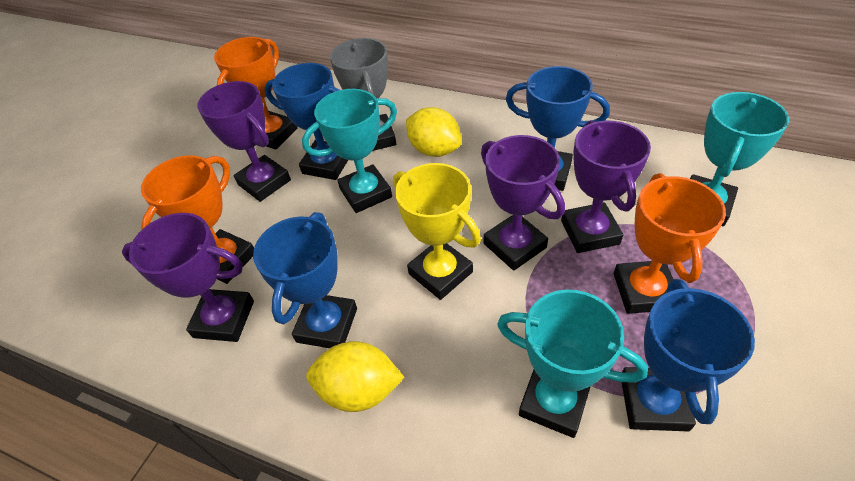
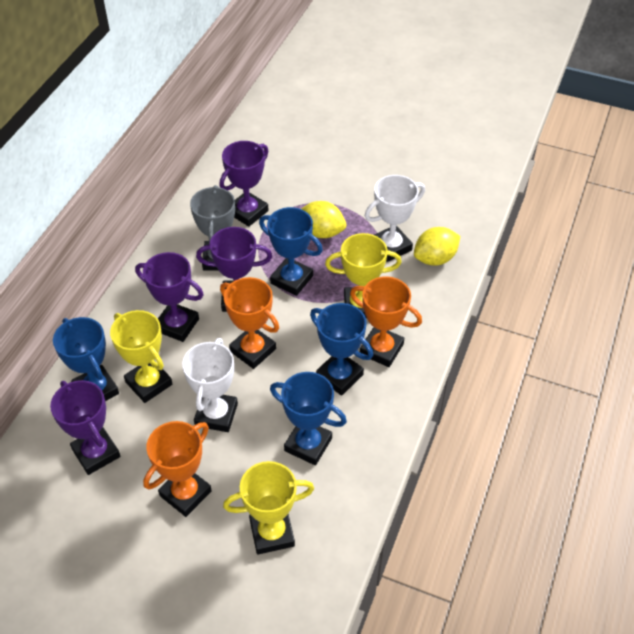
turquoise trophy: 3 -> 0
white trophy: 0 -> 2
yellow trophy: 1 -> 3

